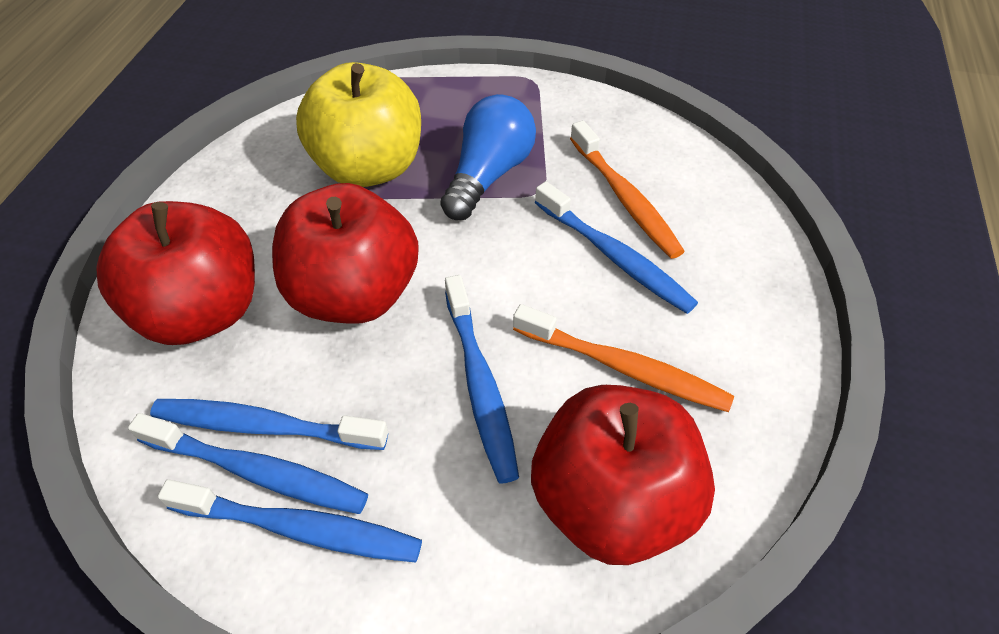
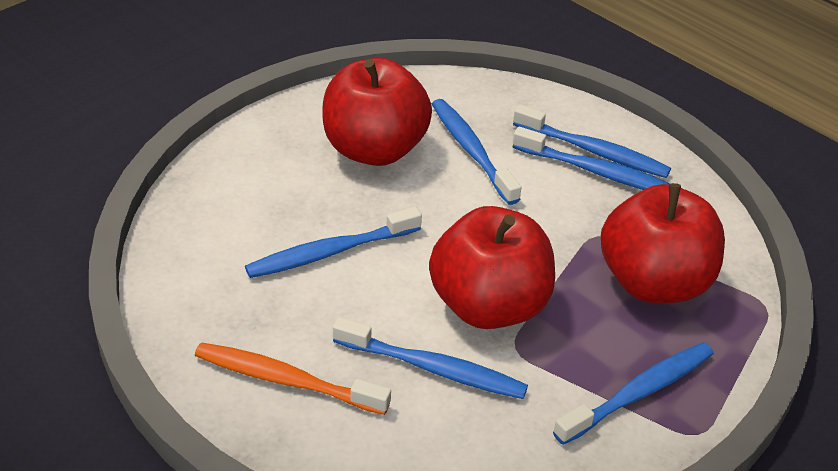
blue light bulb: 1 -> 0
blue toothbrush: 5 -> 6
orange toothbrush: 2 -> 1
yellow apple: 1 -> 0

